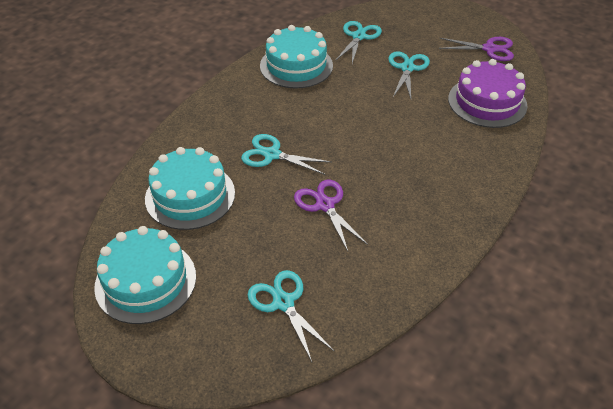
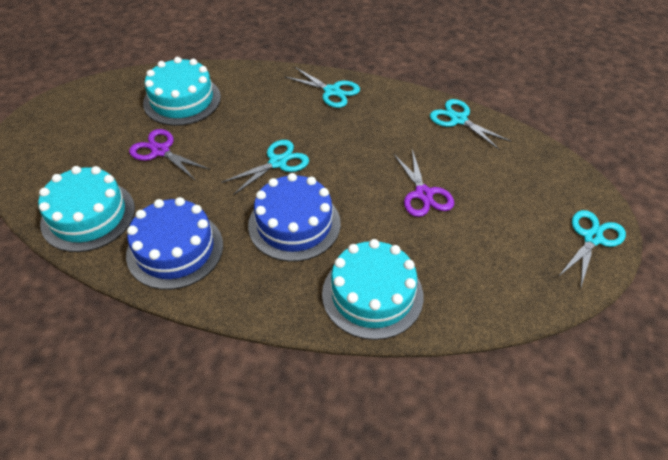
blue cake: 0 -> 2
purple cake: 1 -> 0

